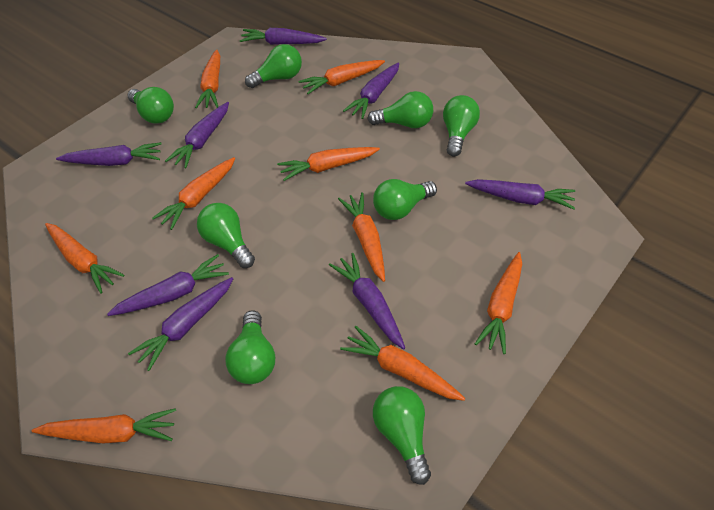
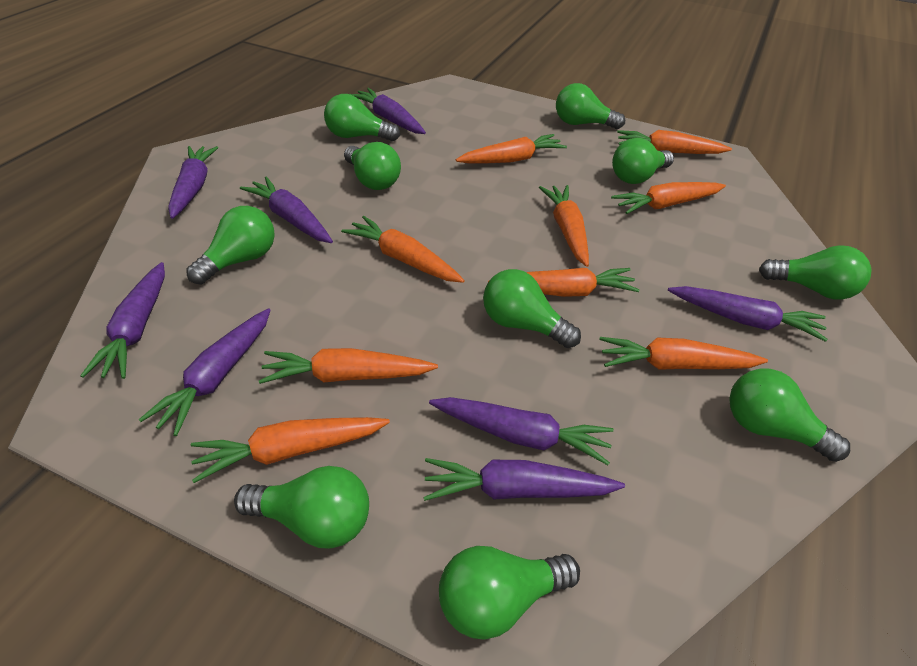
green light bulb: 8 -> 10

